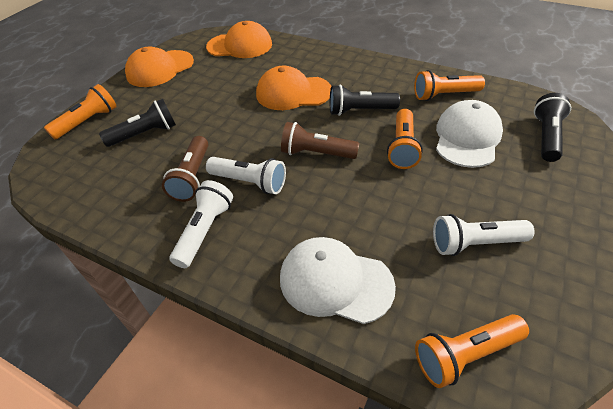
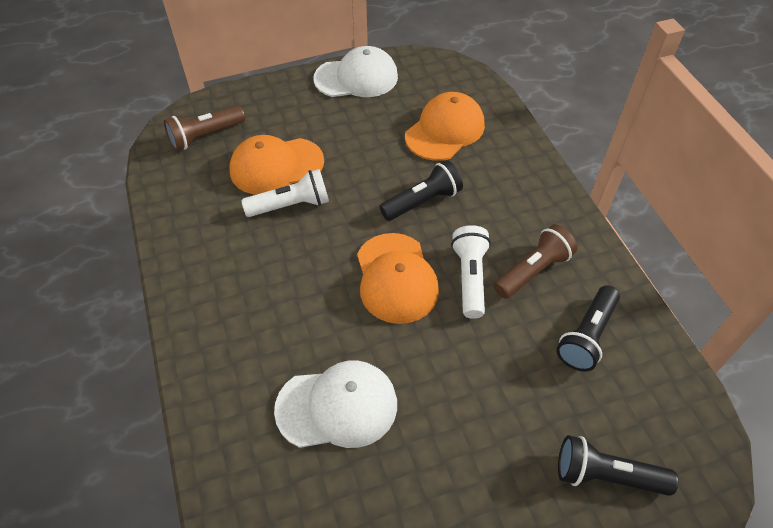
orange flashlight: 4 -> 0
white flashlight: 3 -> 2

